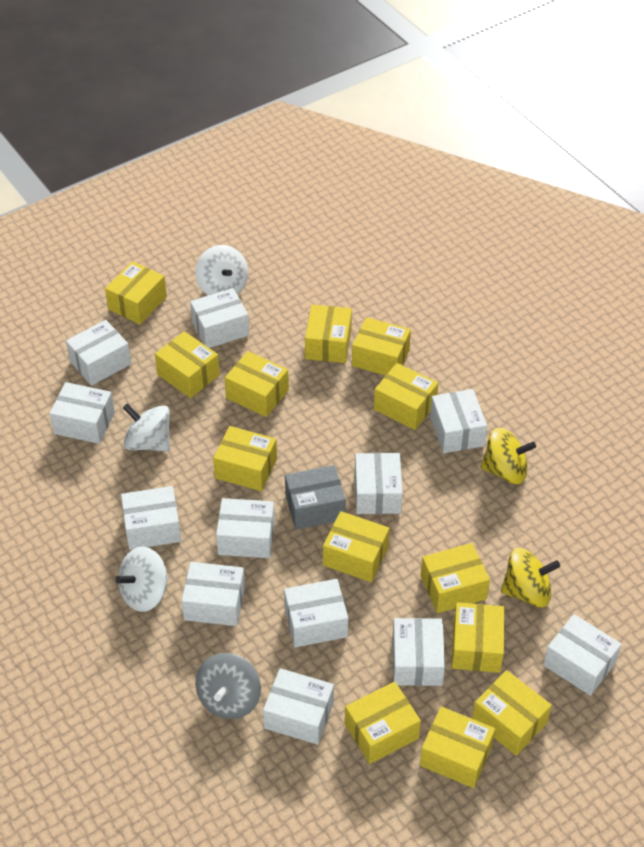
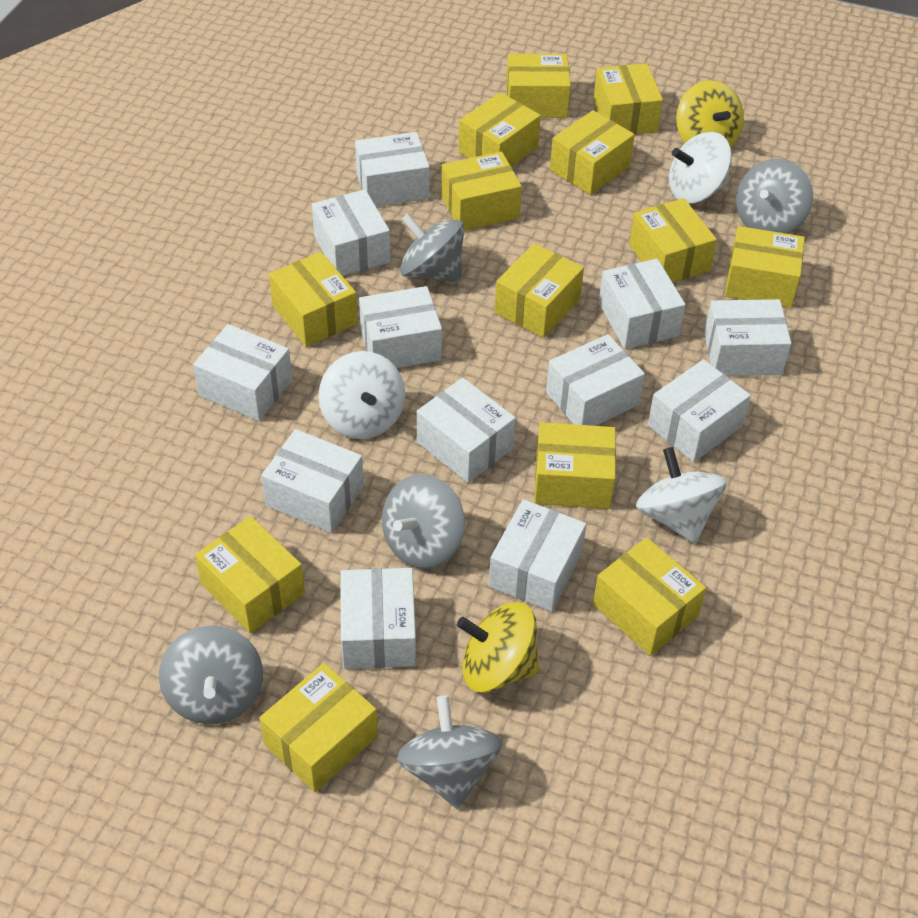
grey box: 1 -> 0
grey spinning top: 1 -> 5

